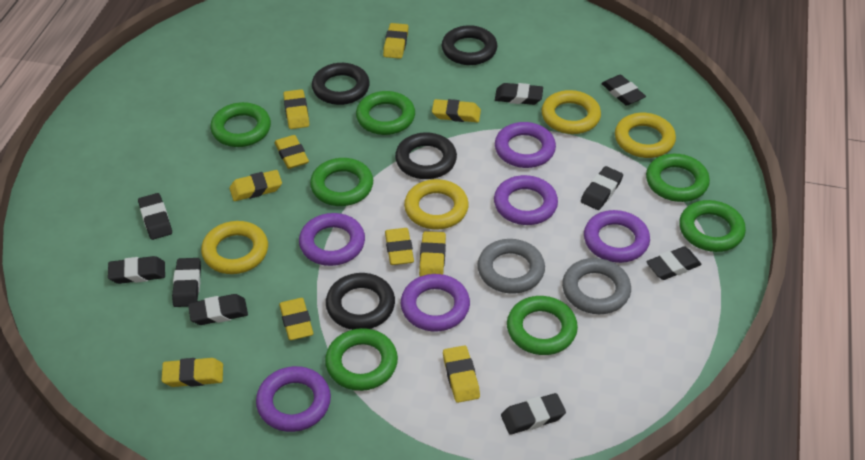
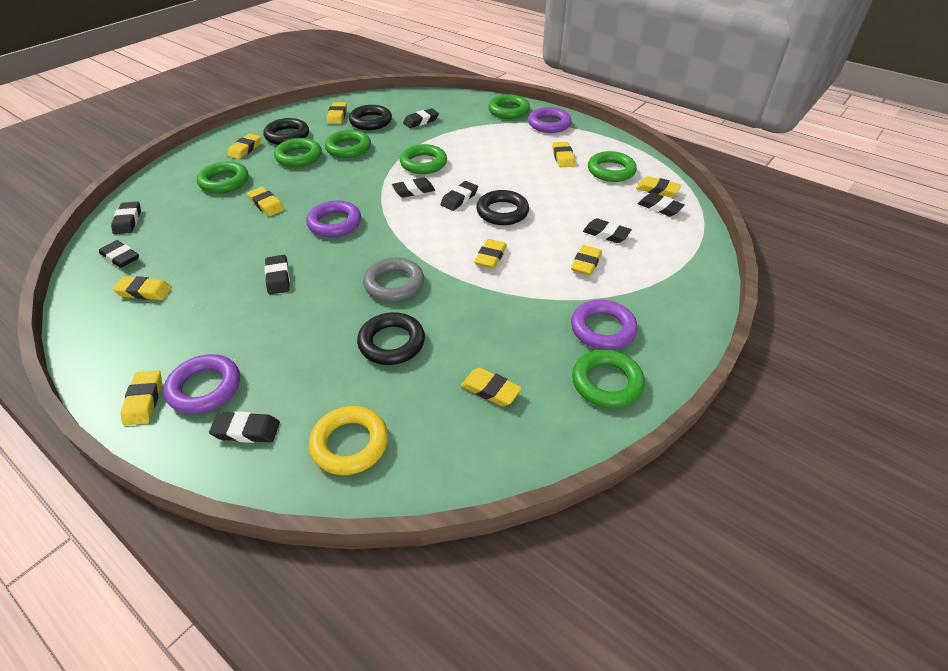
grey ring: 2 -> 1
purple ring: 6 -> 4
yellow ring: 4 -> 1

